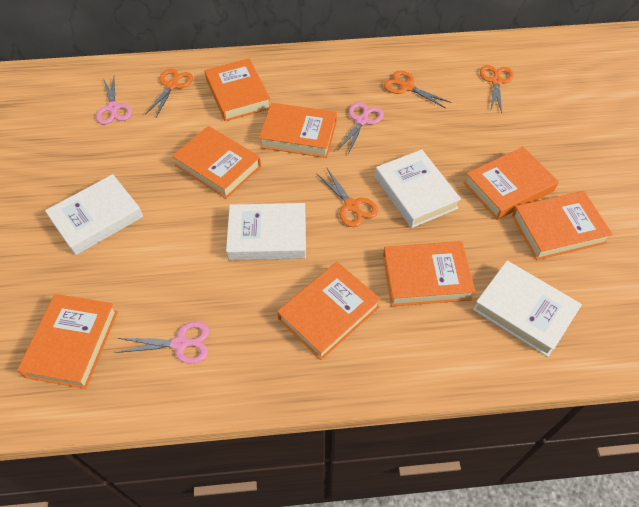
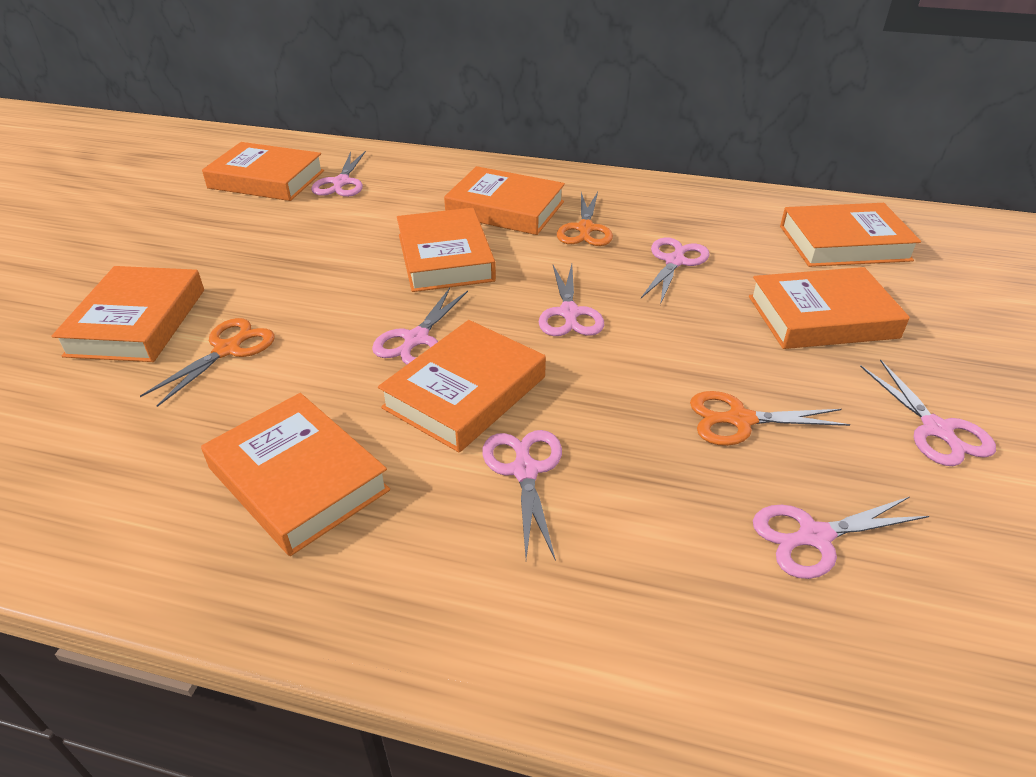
orange scissors: 4 -> 3
pink scissors: 3 -> 7
white book: 4 -> 0

